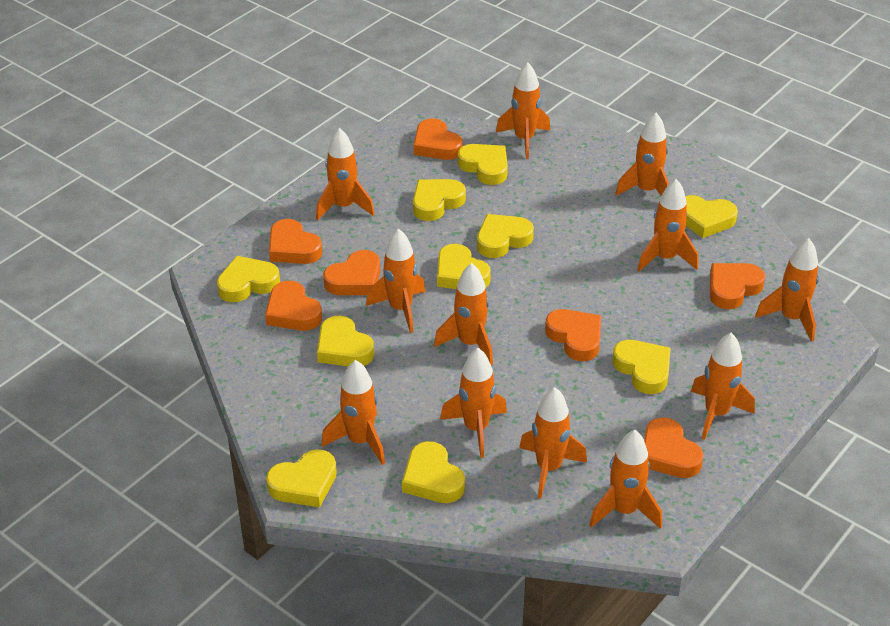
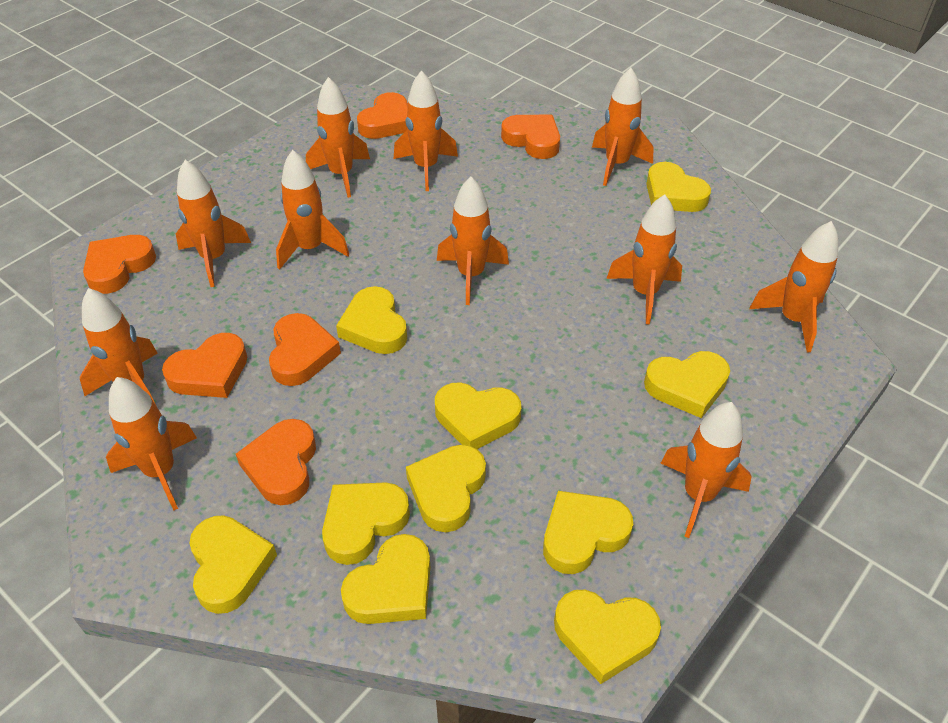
orange heart: 7 -> 6
orange rocket: 12 -> 11

